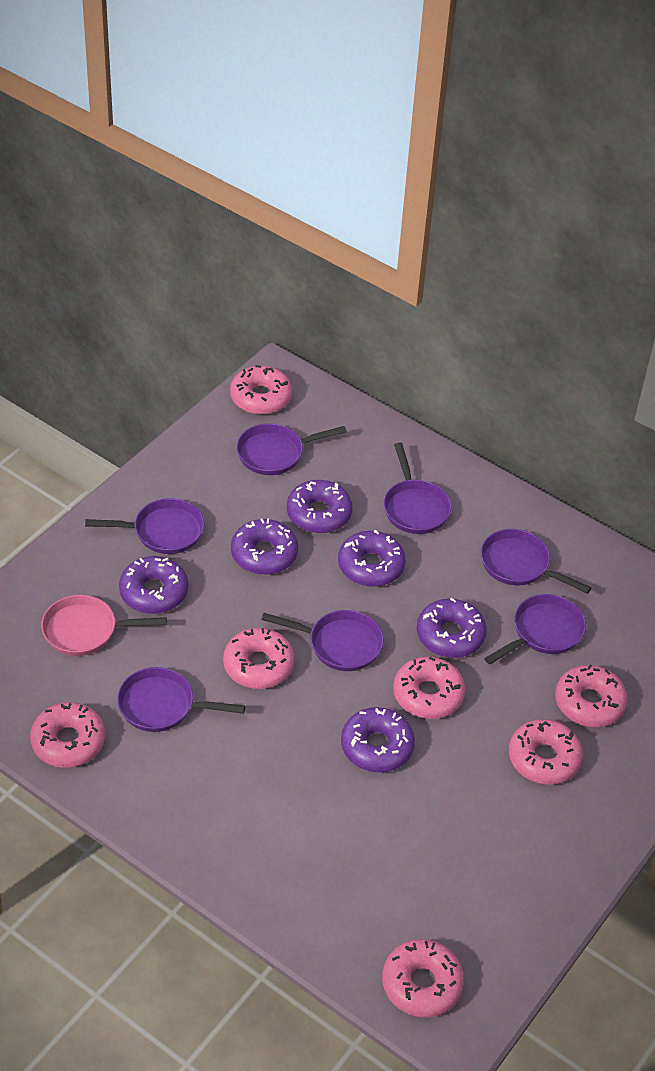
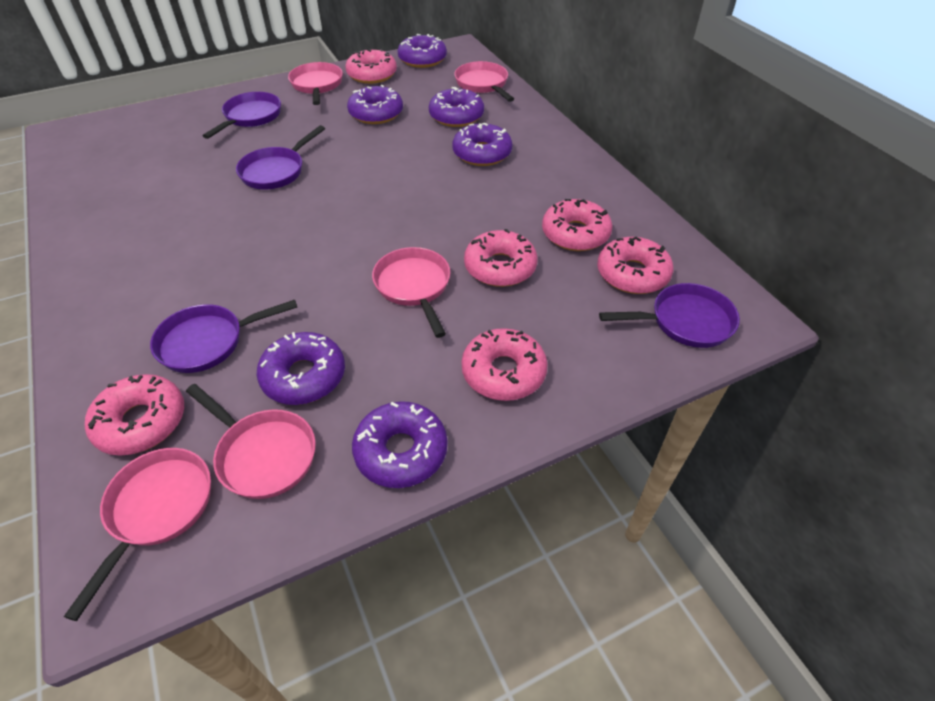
pink donut: 7 -> 6
pink pan: 1 -> 5
purple pan: 7 -> 4

